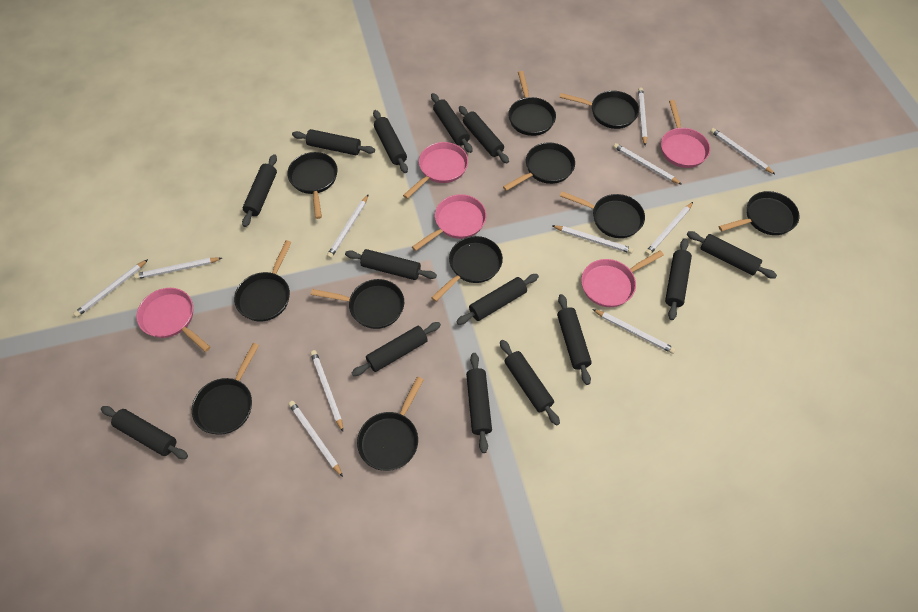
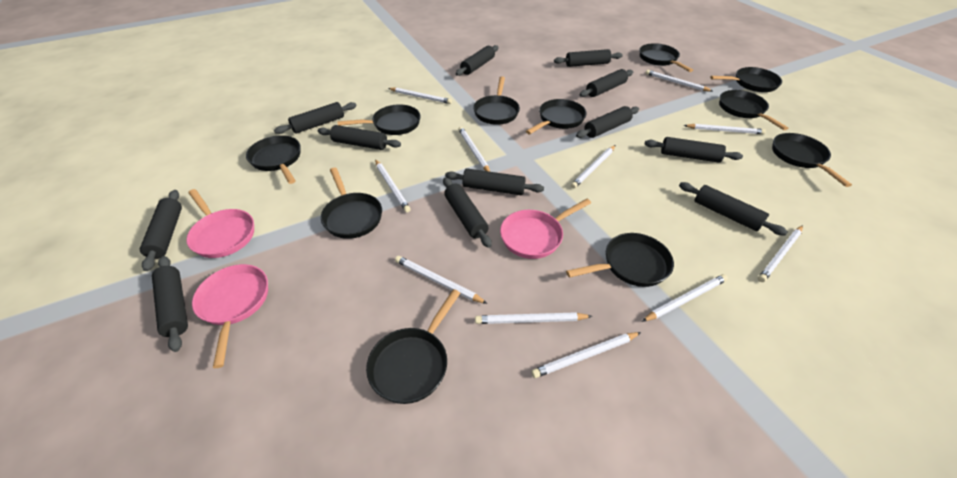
black rolling pin: 14 -> 12
pink pan: 5 -> 3

